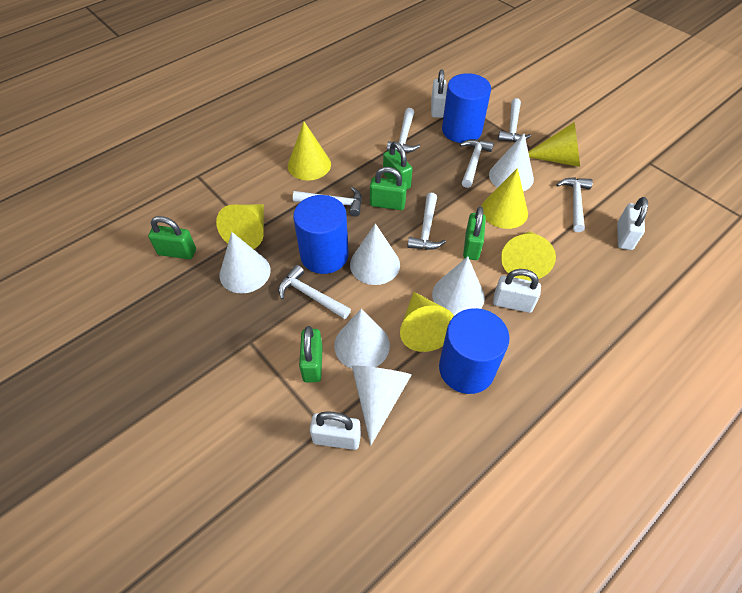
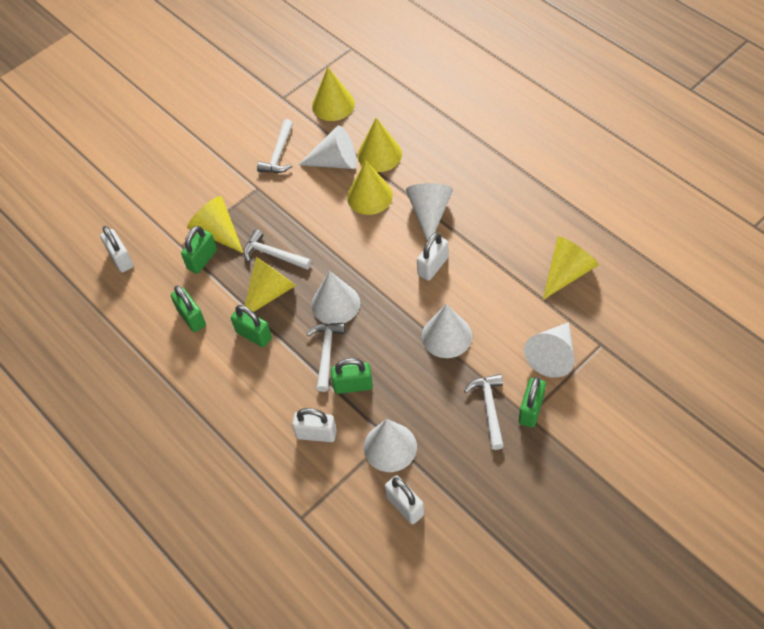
blue cylinder: 3 -> 0
white hammer: 7 -> 4

